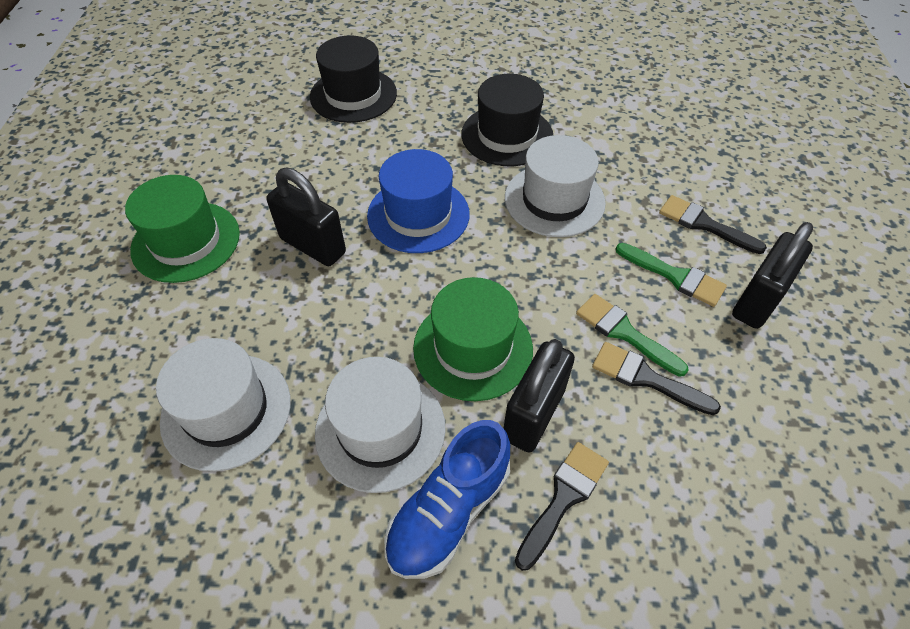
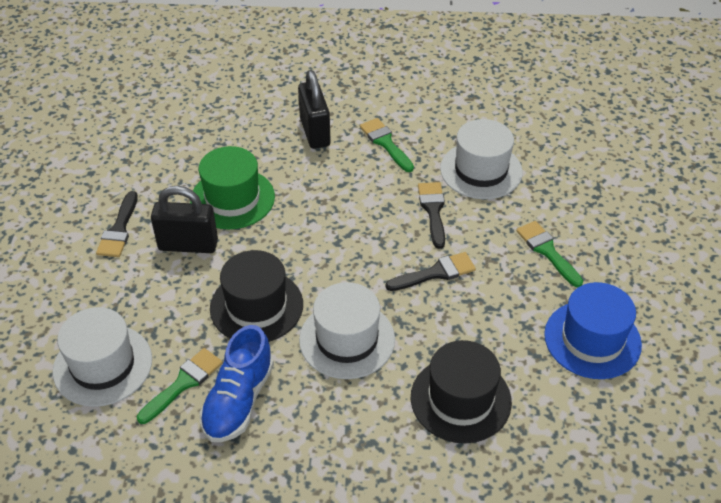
black padlock: 3 -> 2
green brush: 2 -> 3
green hat: 2 -> 1

